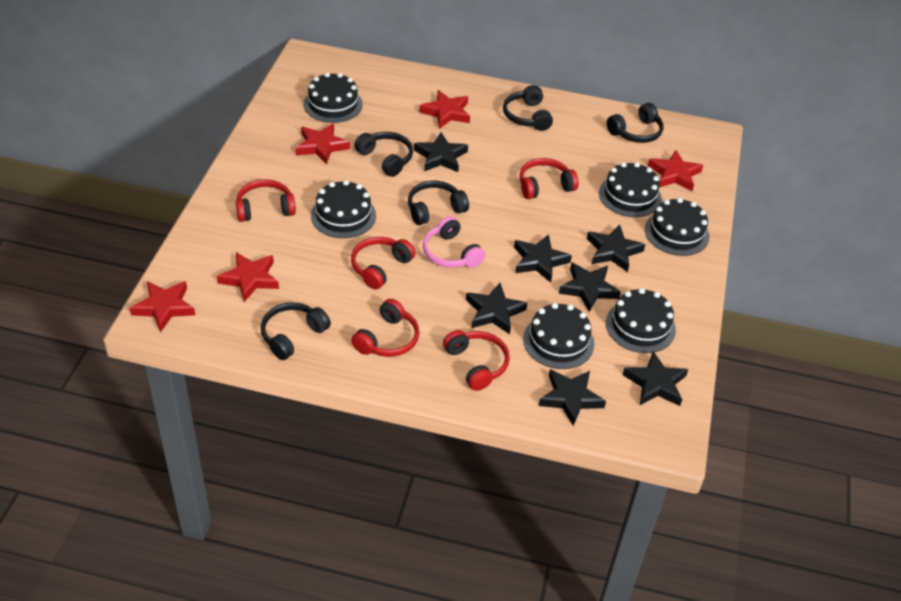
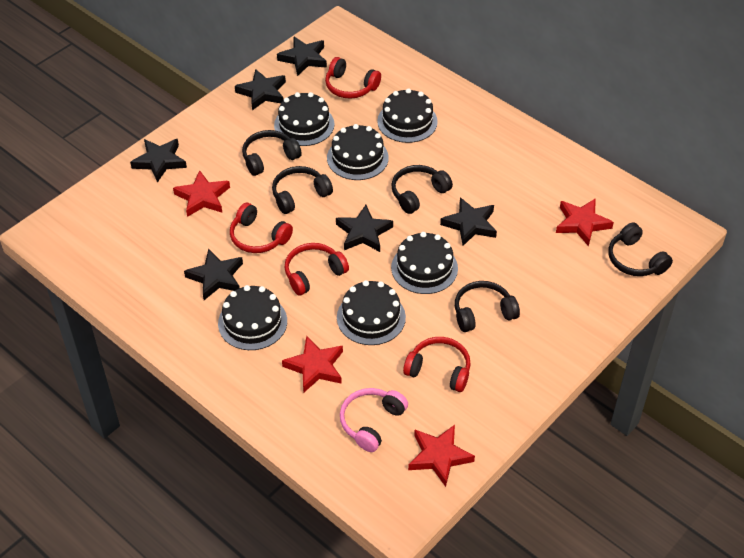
black star: 7 -> 6
red headphones: 5 -> 4
red star: 5 -> 4

